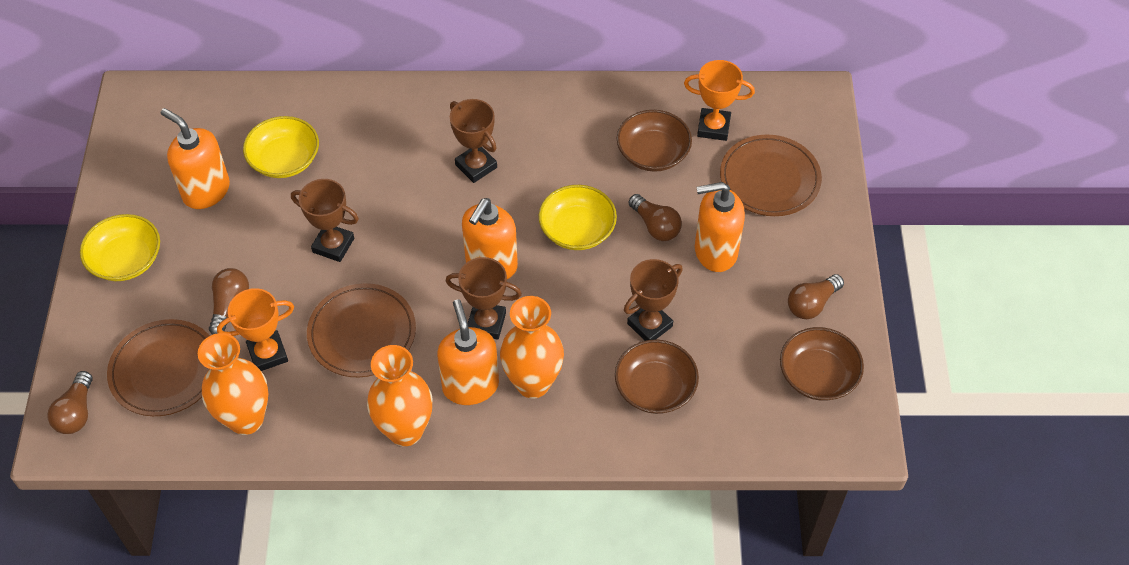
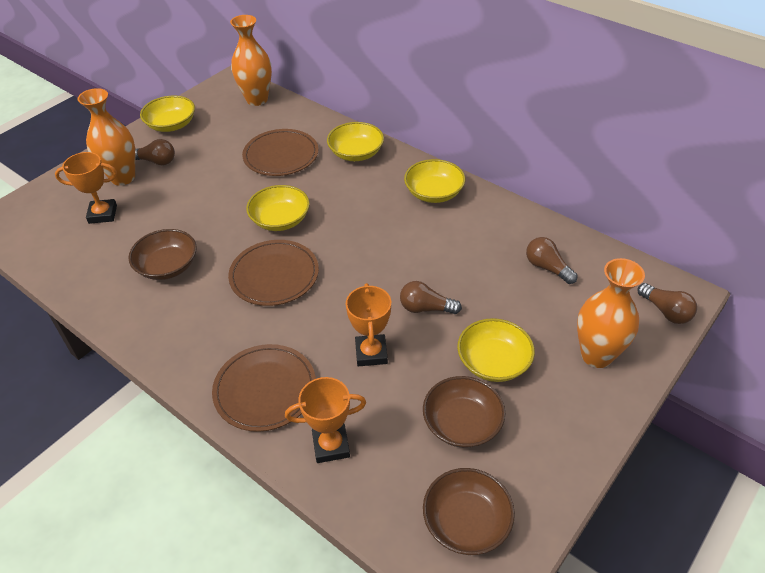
brown trophy: 4 -> 0
orange soap dispenser: 4 -> 0
orange trophy: 2 -> 3
yellow bowl: 3 -> 5

